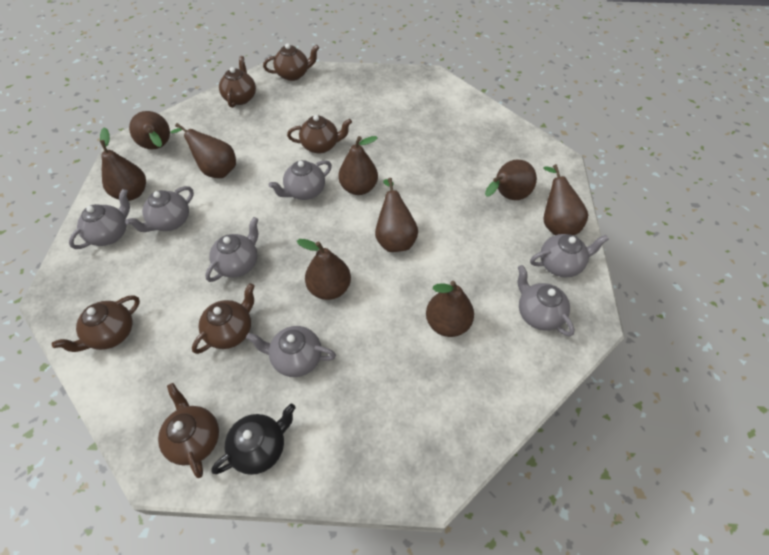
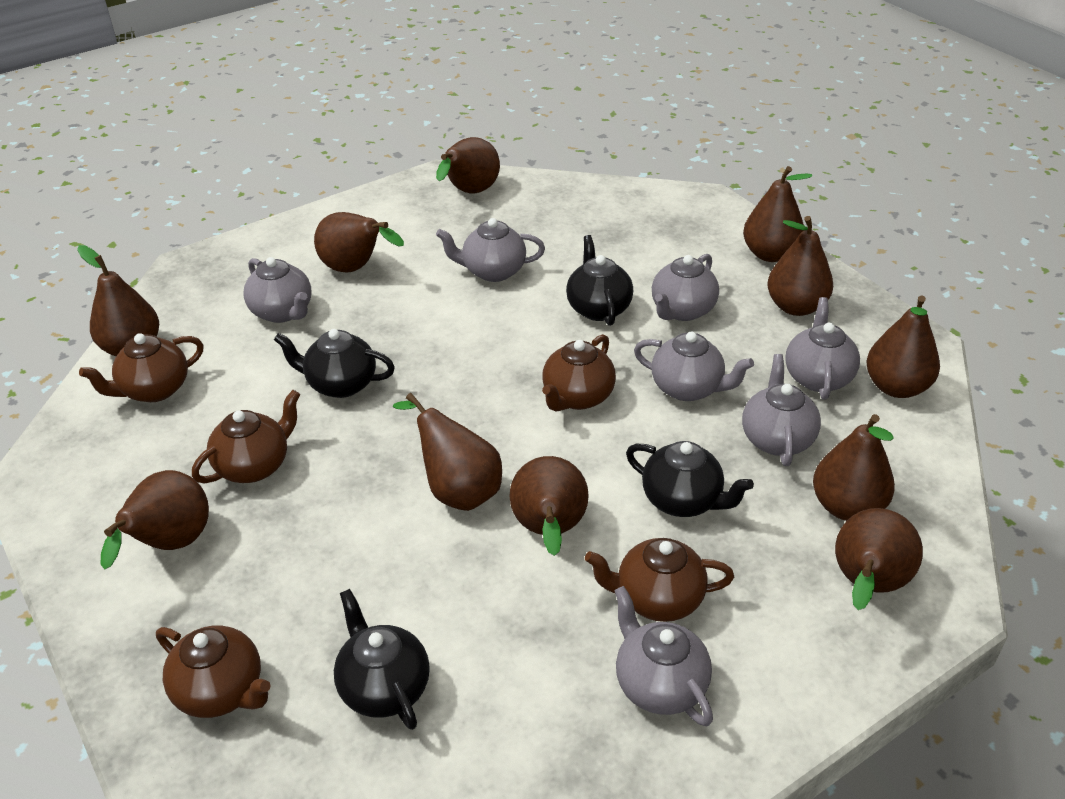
black teapot: 1 -> 4
brown pear: 9 -> 11
brown teapot: 6 -> 5

